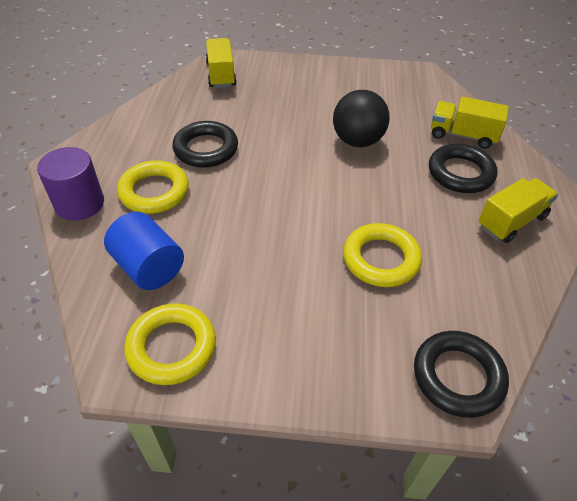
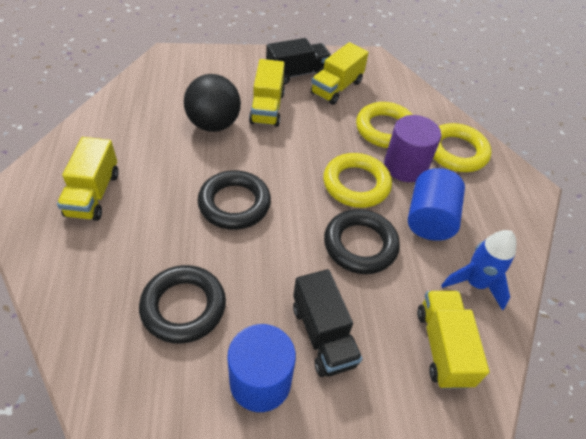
black truck: 0 -> 2
blue cylinder: 1 -> 2
blue rocket: 0 -> 1
yellow truck: 3 -> 4

